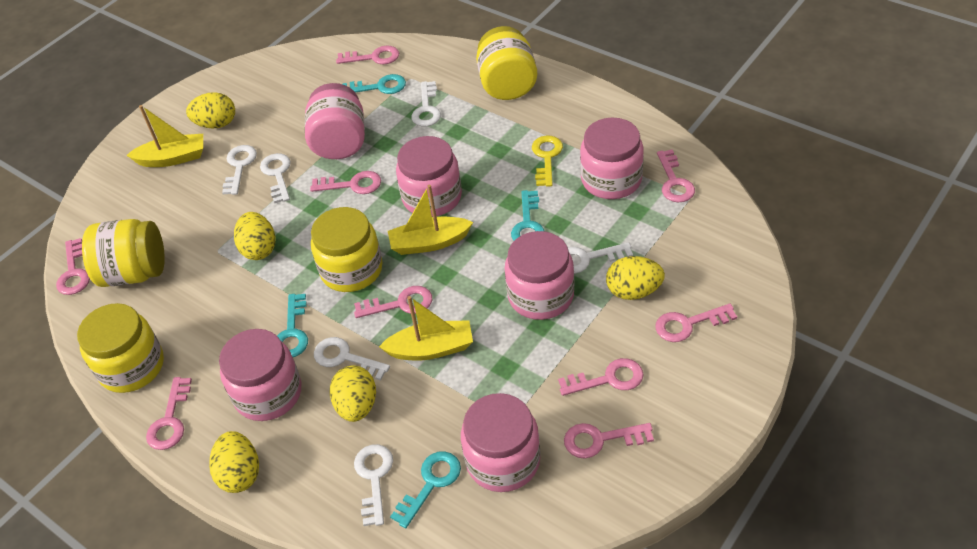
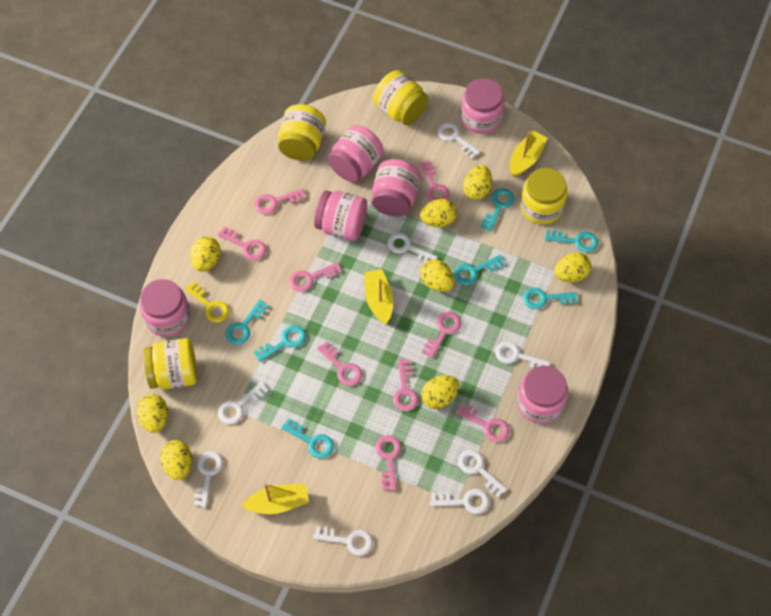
turquoise key: 4 -> 7
white key: 6 -> 8
yellow egg: 5 -> 8

